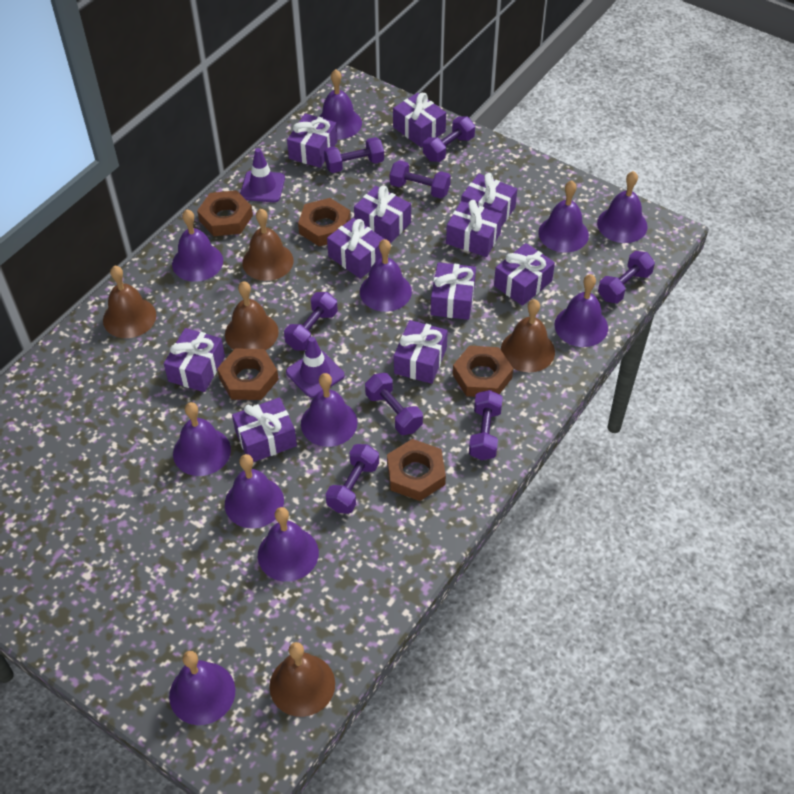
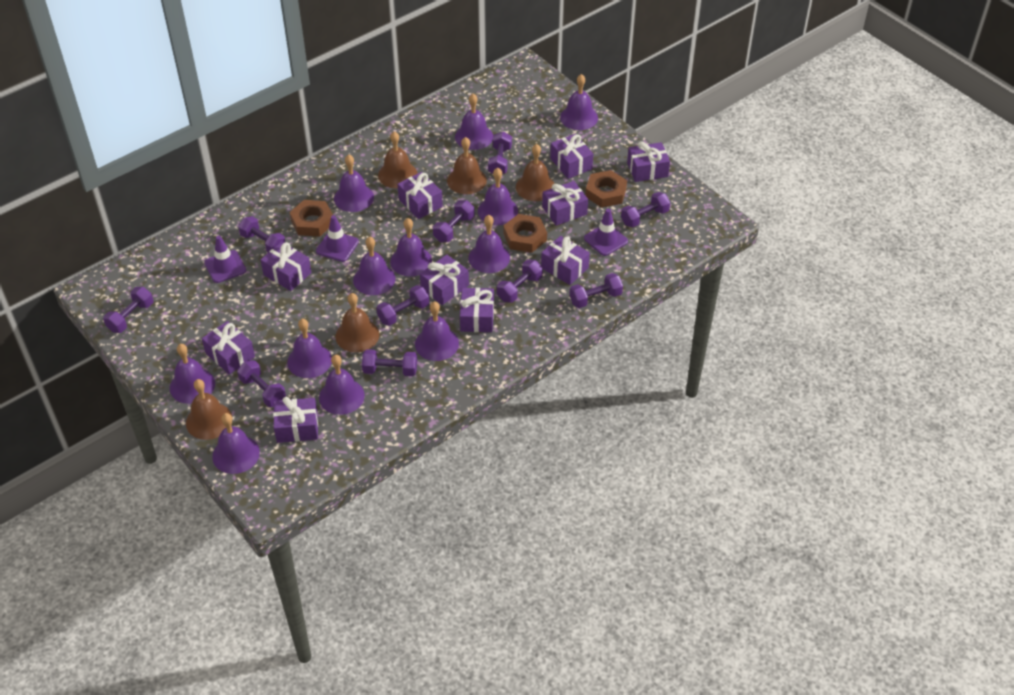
brown nut: 5 -> 3
purple bell: 11 -> 12
purple dumbbell: 8 -> 10
purple gift: 11 -> 10
purple traffic cone: 2 -> 3

